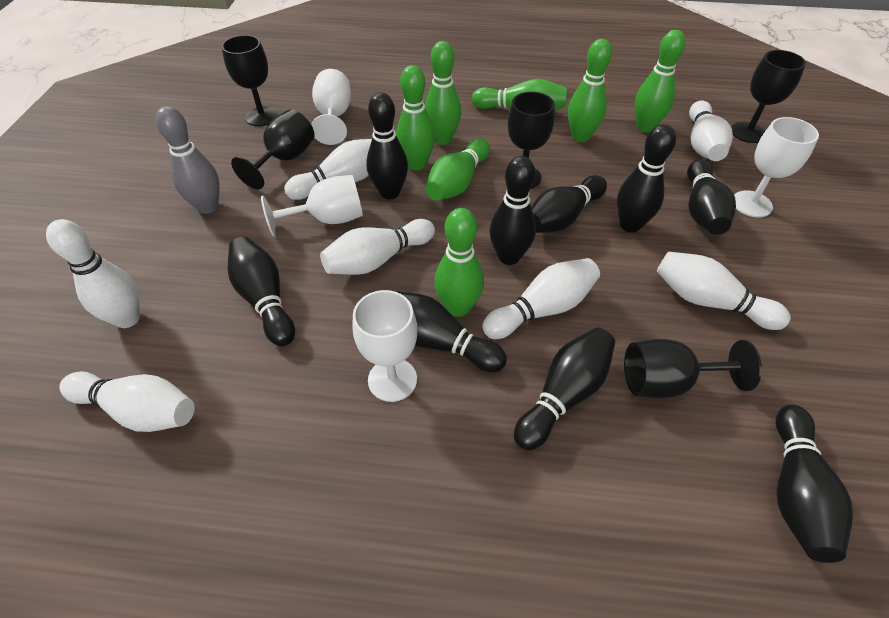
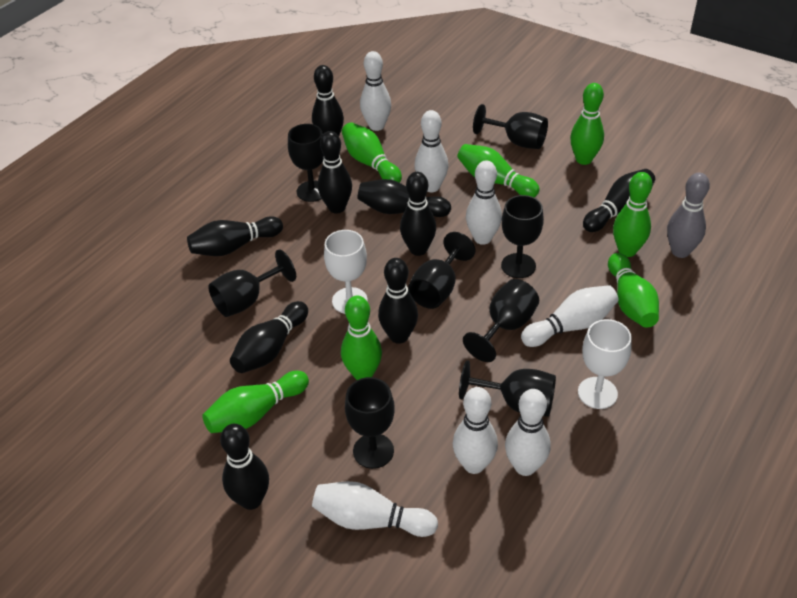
black goblet: 5 -> 8
white goblet: 4 -> 2

